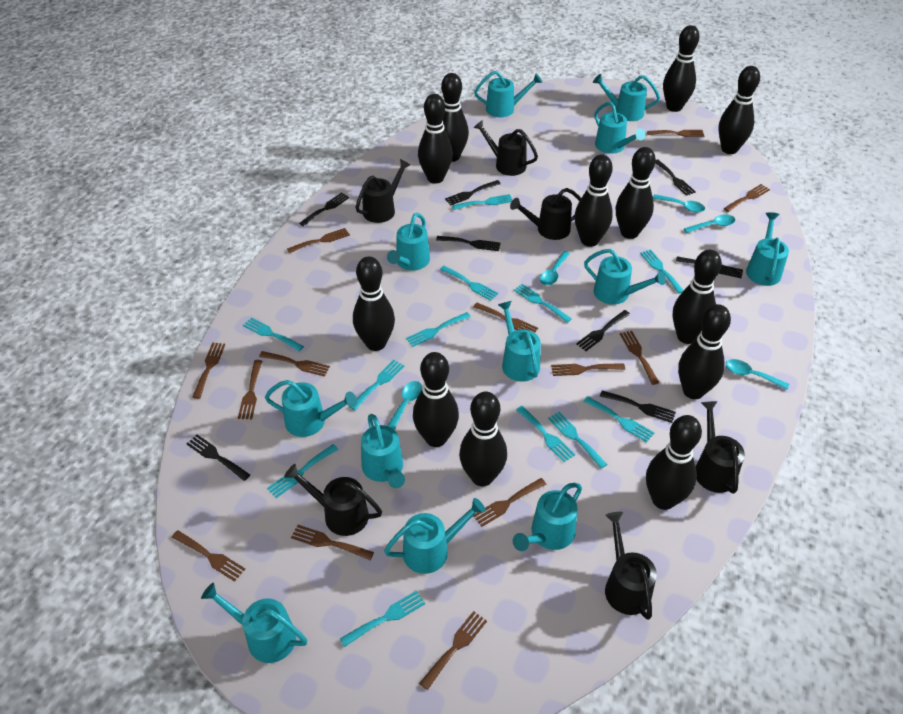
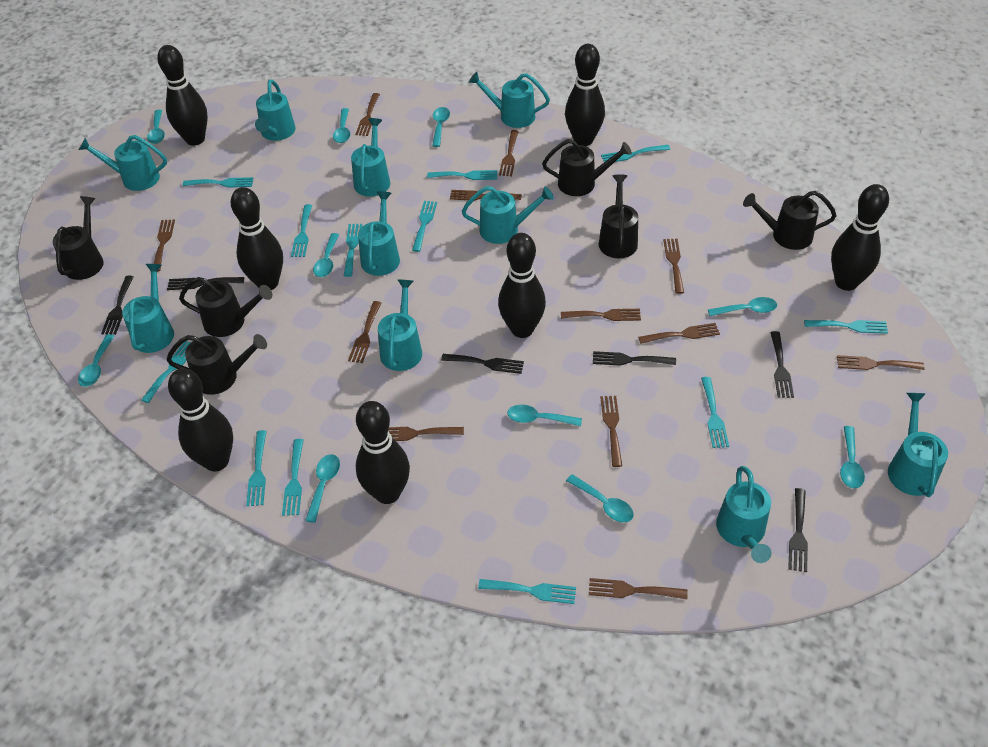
black bowling pin: 12 -> 7
black fork: 8 -> 6
brown fork: 13 -> 12
turquoise spoon: 5 -> 10
turquoise watering can: 12 -> 10

